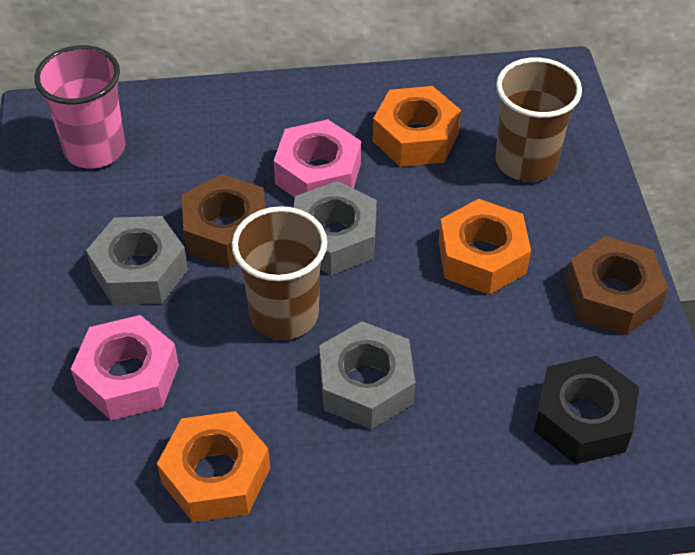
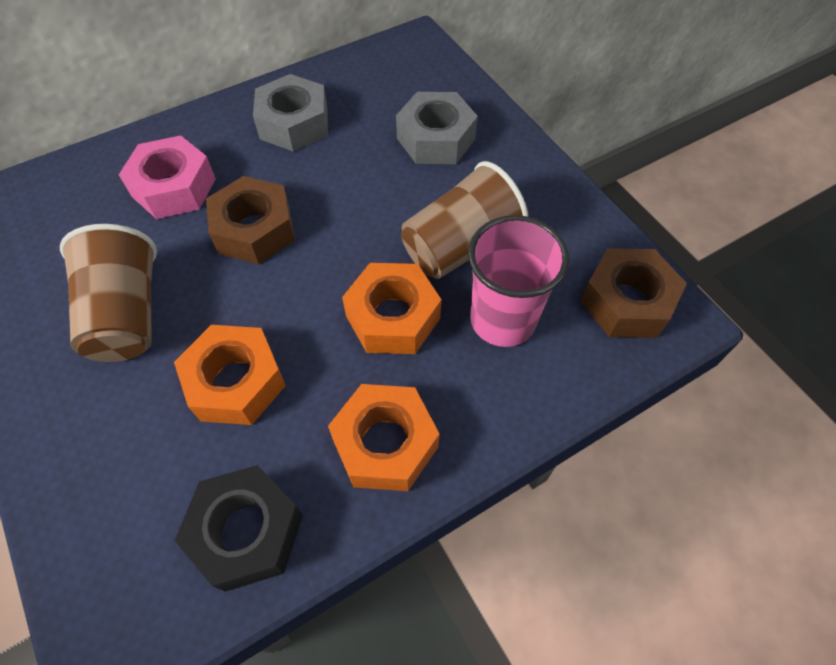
grey nut: 3 -> 2
pink nut: 2 -> 1

